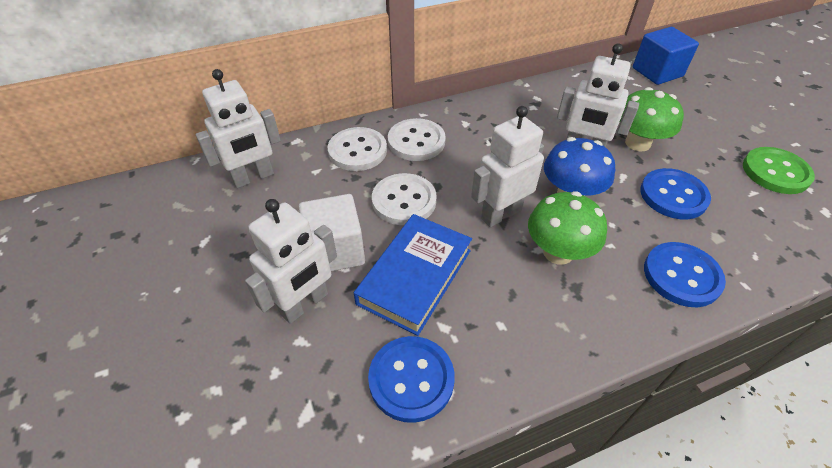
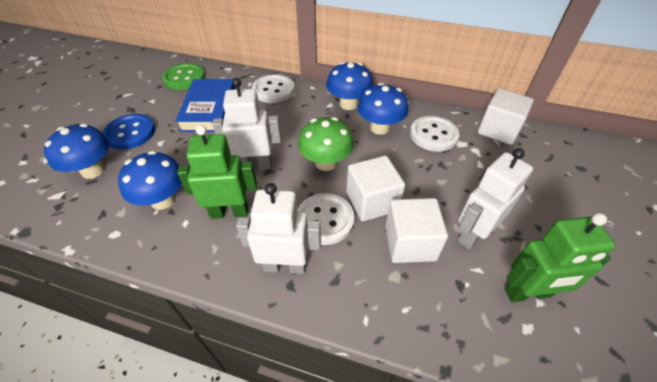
blue button: 3 -> 1
blue cube: 1 -> 0
blue mushroom: 1 -> 4
green mushroom: 2 -> 1
green robot: 0 -> 2
white cube: 1 -> 3
white robot: 4 -> 3

